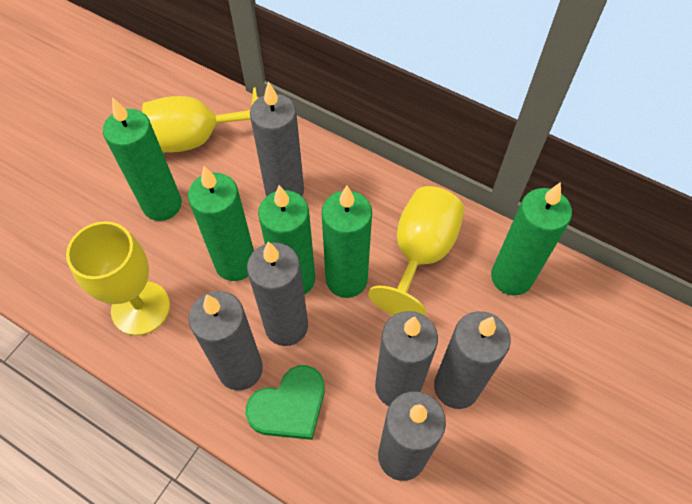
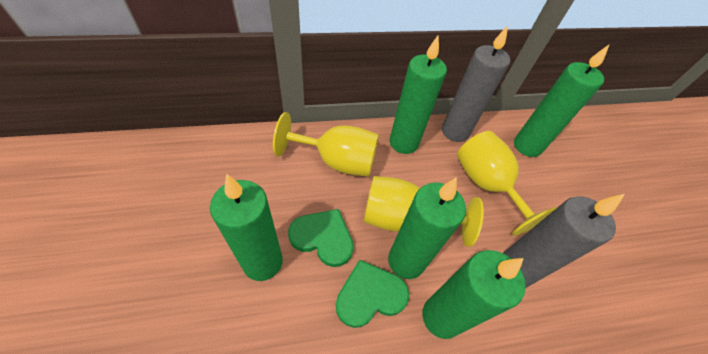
green heart: 1 -> 2
grey candle: 6 -> 2

